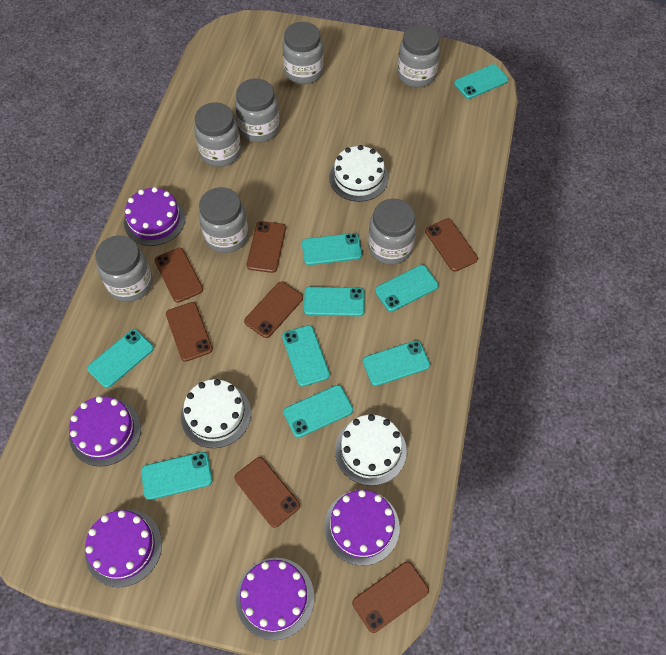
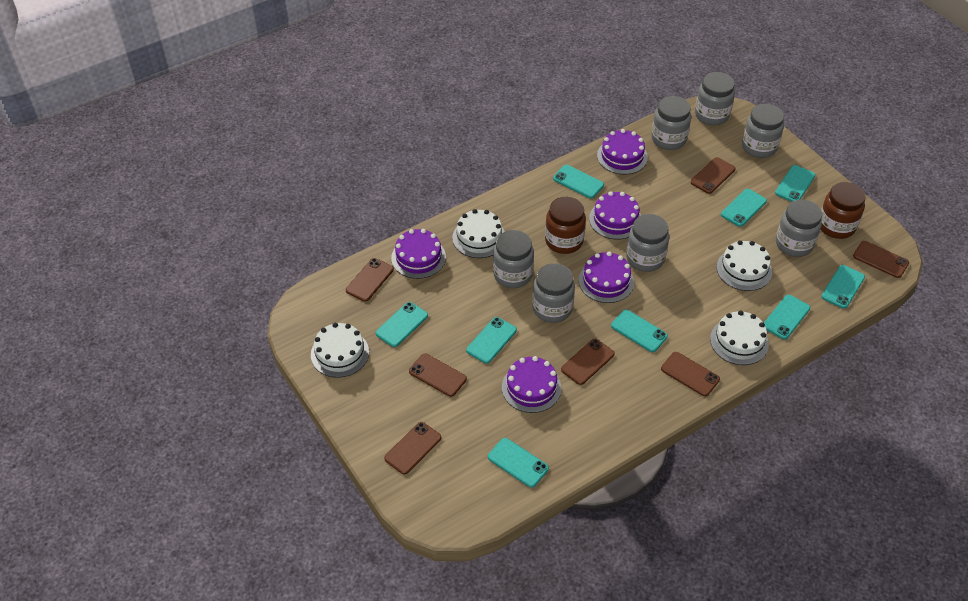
brown jar: 0 -> 2
white cake: 3 -> 4

